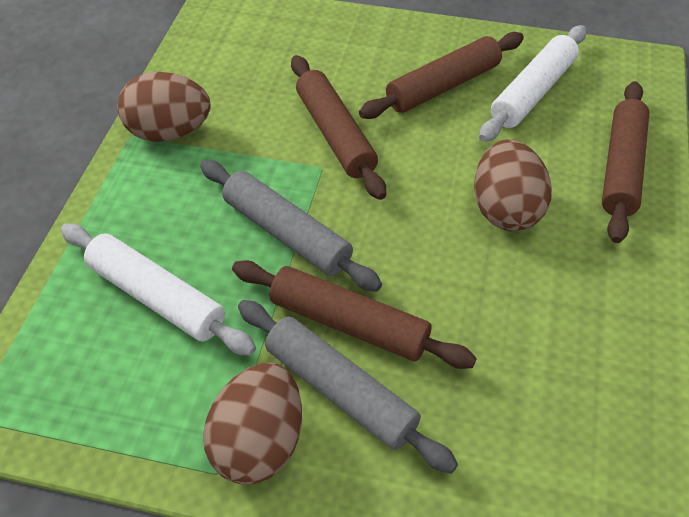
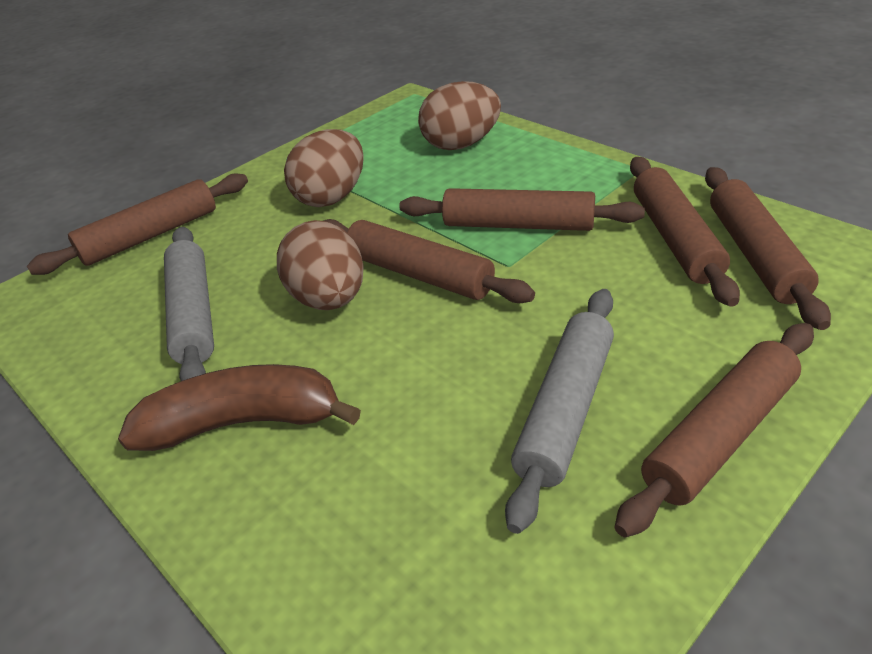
brown banana: 0 -> 1
brown rolling pin: 4 -> 6
white rolling pin: 2 -> 0

